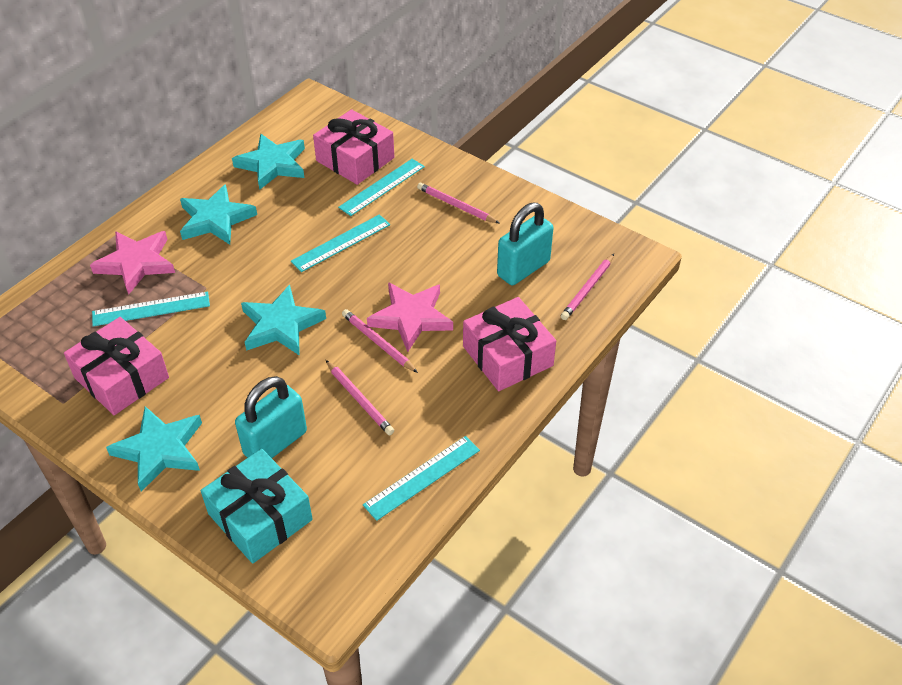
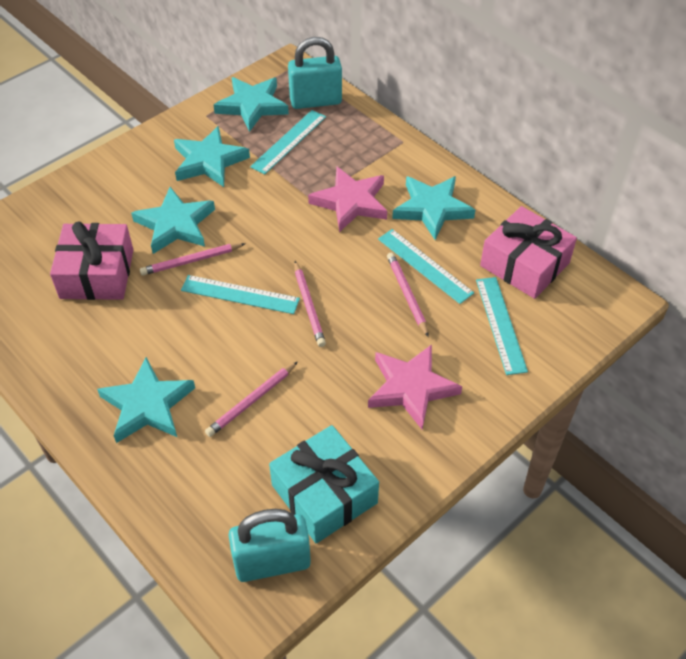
pink gift: 3 -> 2
turquoise star: 4 -> 5

